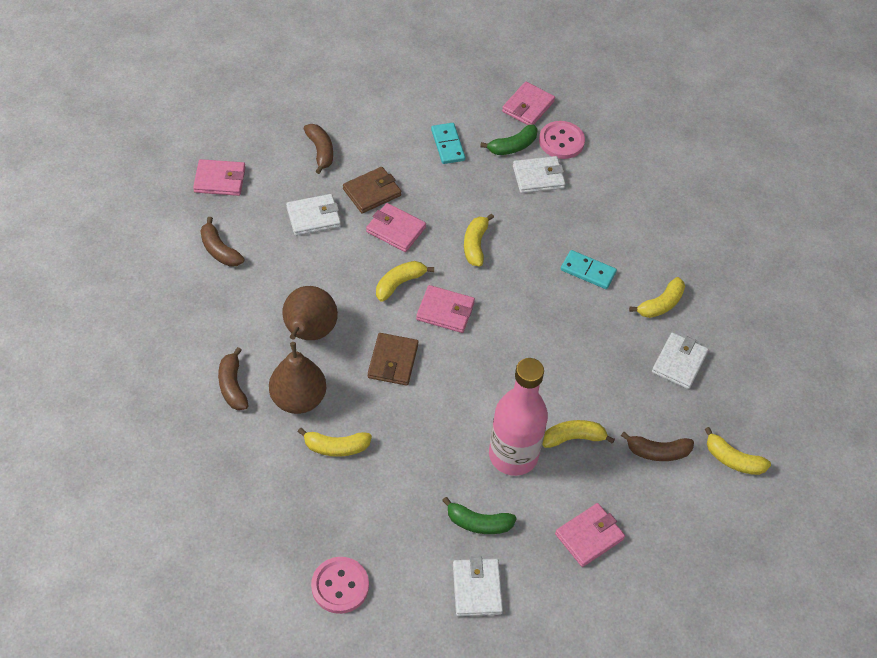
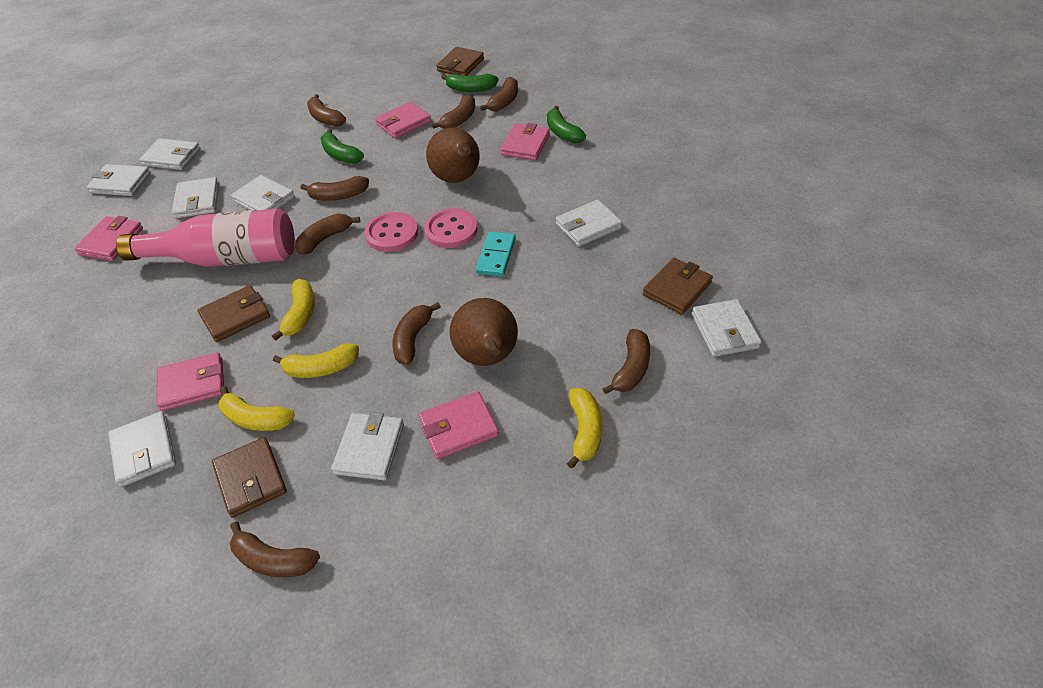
brown banana: 4 -> 8
brown wallet: 2 -> 4
green banana: 2 -> 3
turquoise domino: 2 -> 1
white wallet: 4 -> 8
yellow banana: 6 -> 4

